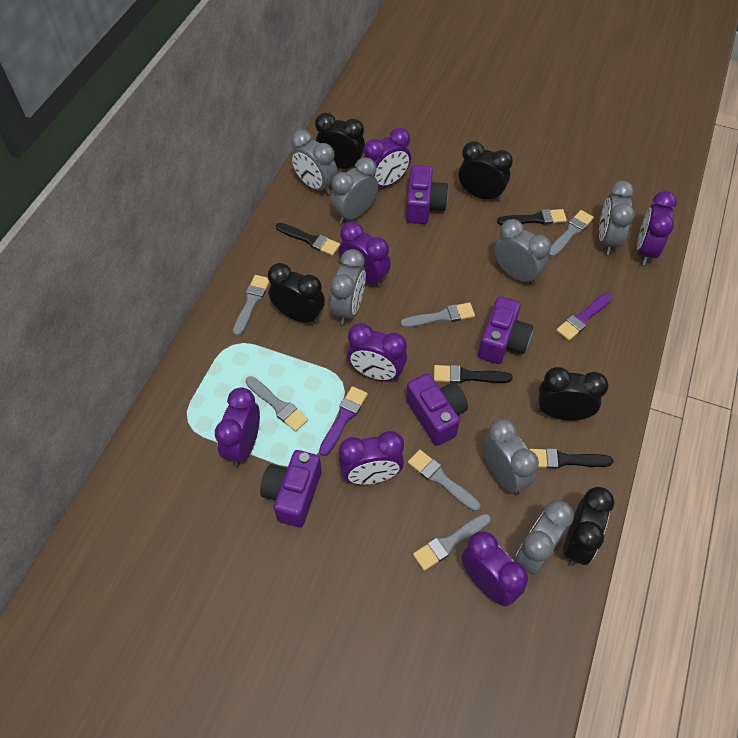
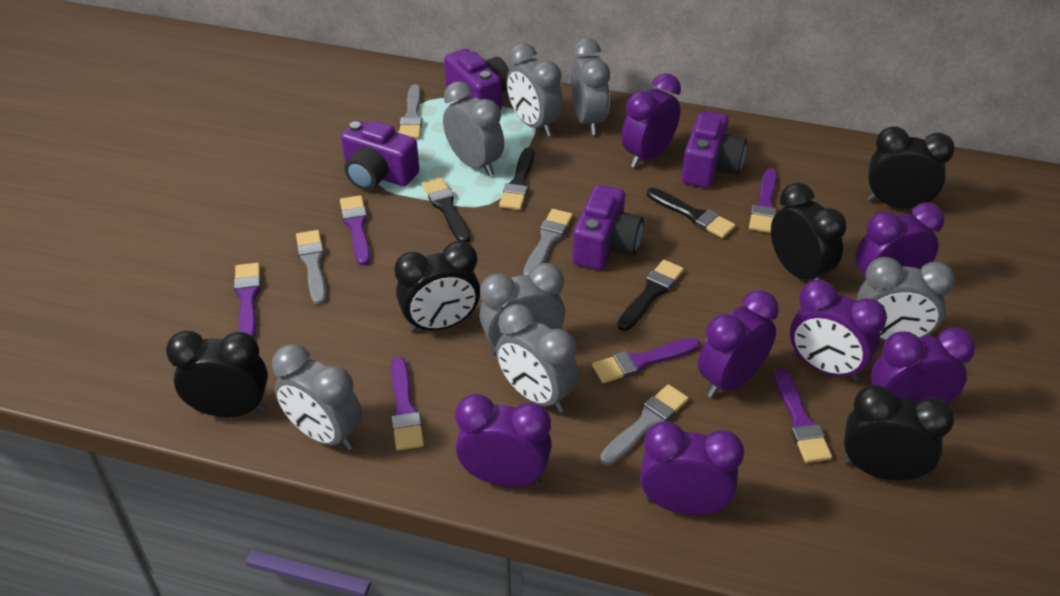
grey brush: 6 -> 4
purple brush: 2 -> 6

